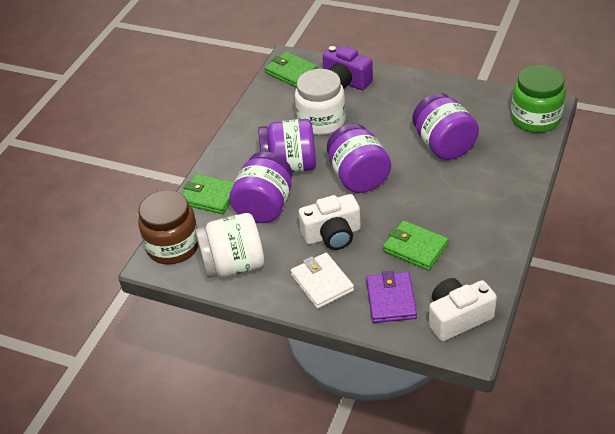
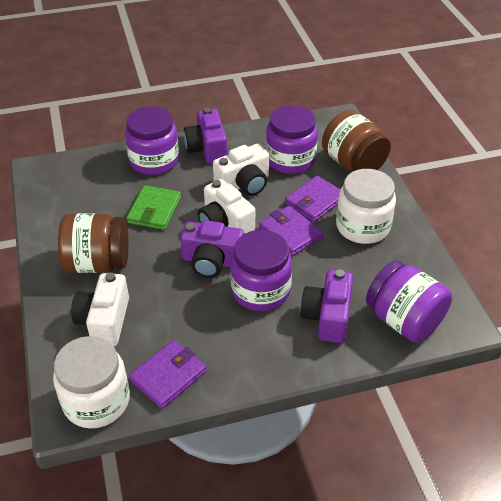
brown jar: 1 -> 2
green jar: 1 -> 0
green wallet: 3 -> 1
purple camera: 1 -> 3
purple wallet: 1 -> 3
white camera: 2 -> 3
white wallet: 1 -> 0

